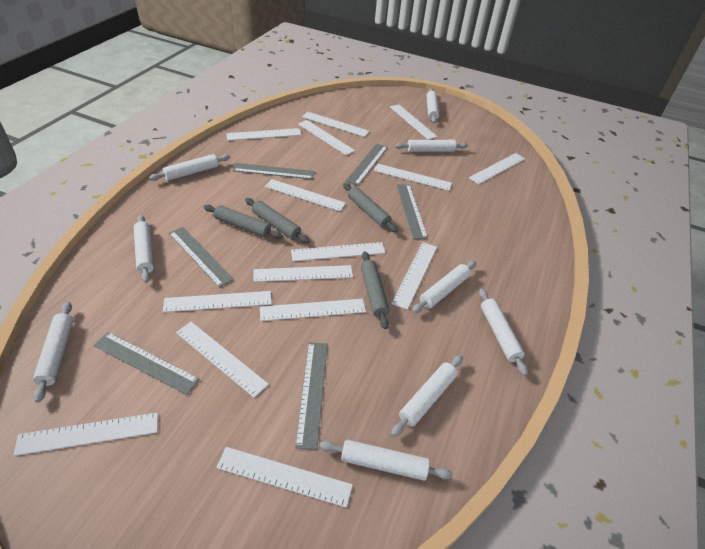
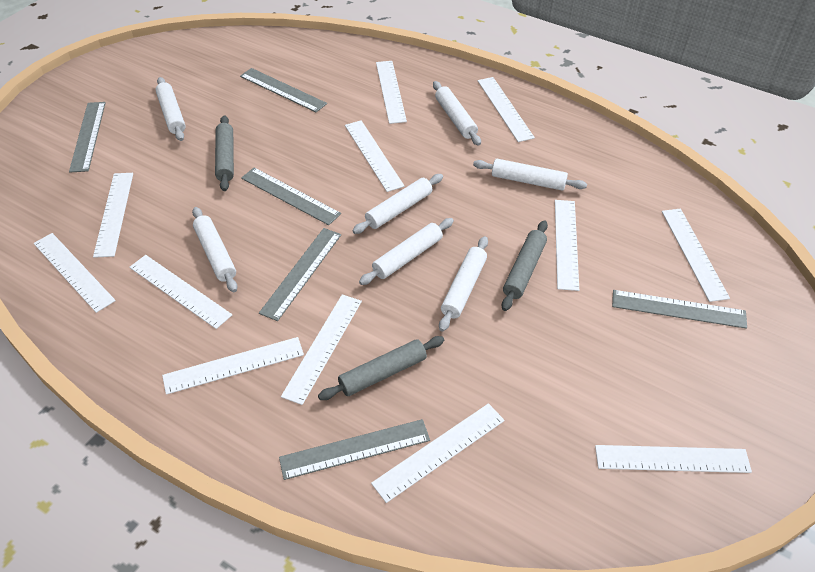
grey rolling pin: 4 -> 3
white rolling pin: 9 -> 7
white ruler: 15 -> 12

